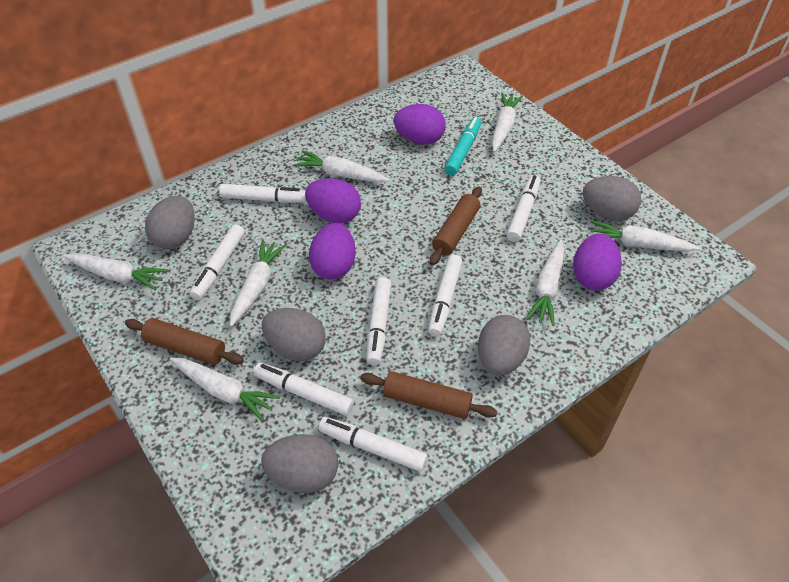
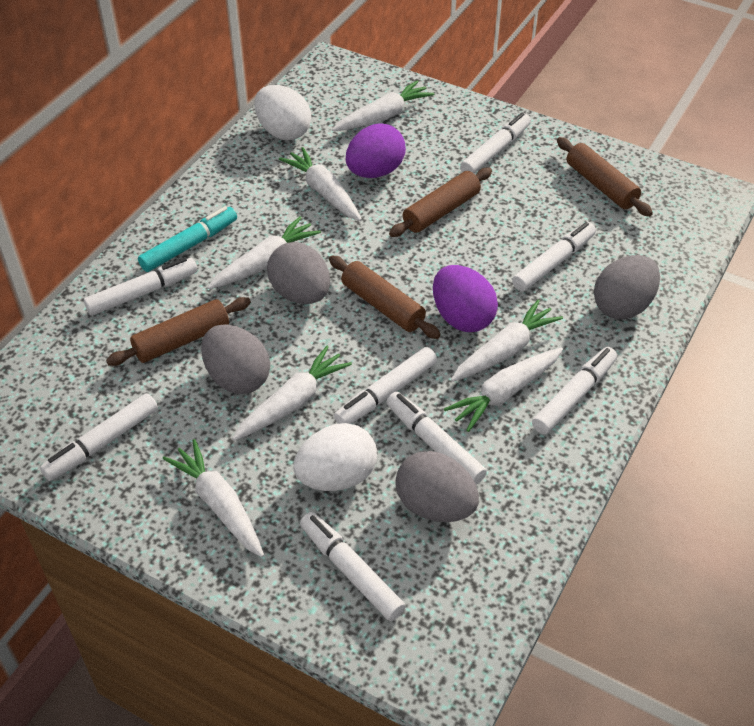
brown rolling pin: 3 -> 4
grey egg: 5 -> 4
purple egg: 4 -> 2
white egg: 0 -> 2
white marker: 7 -> 8

